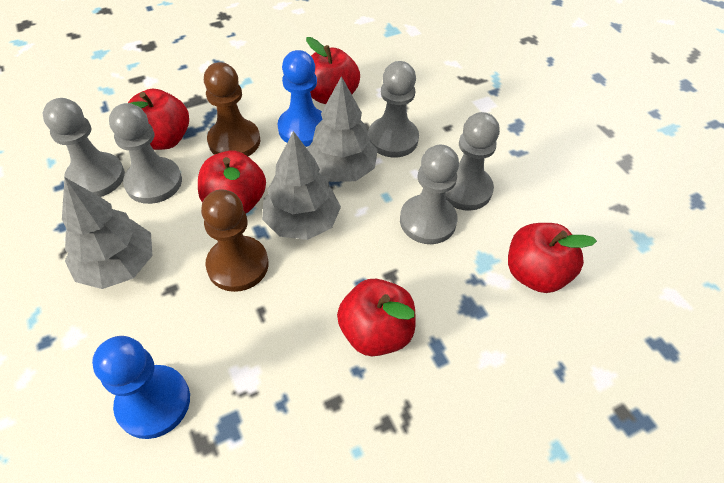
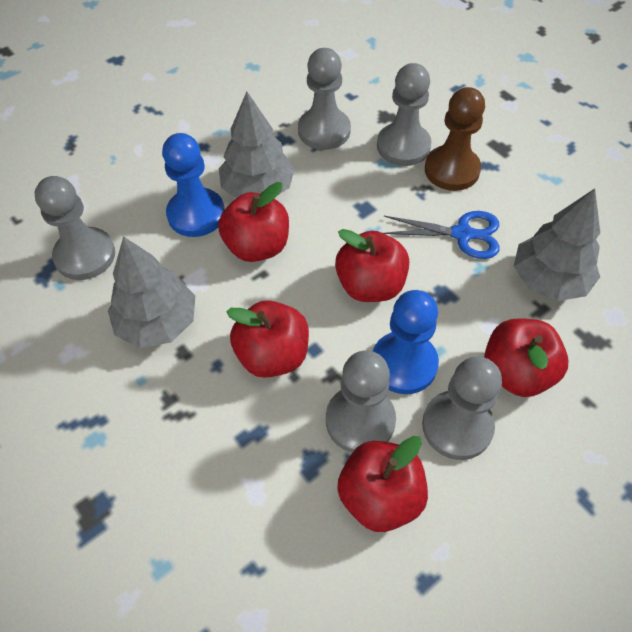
blue scissors: 0 -> 1
brown pawn: 2 -> 1

